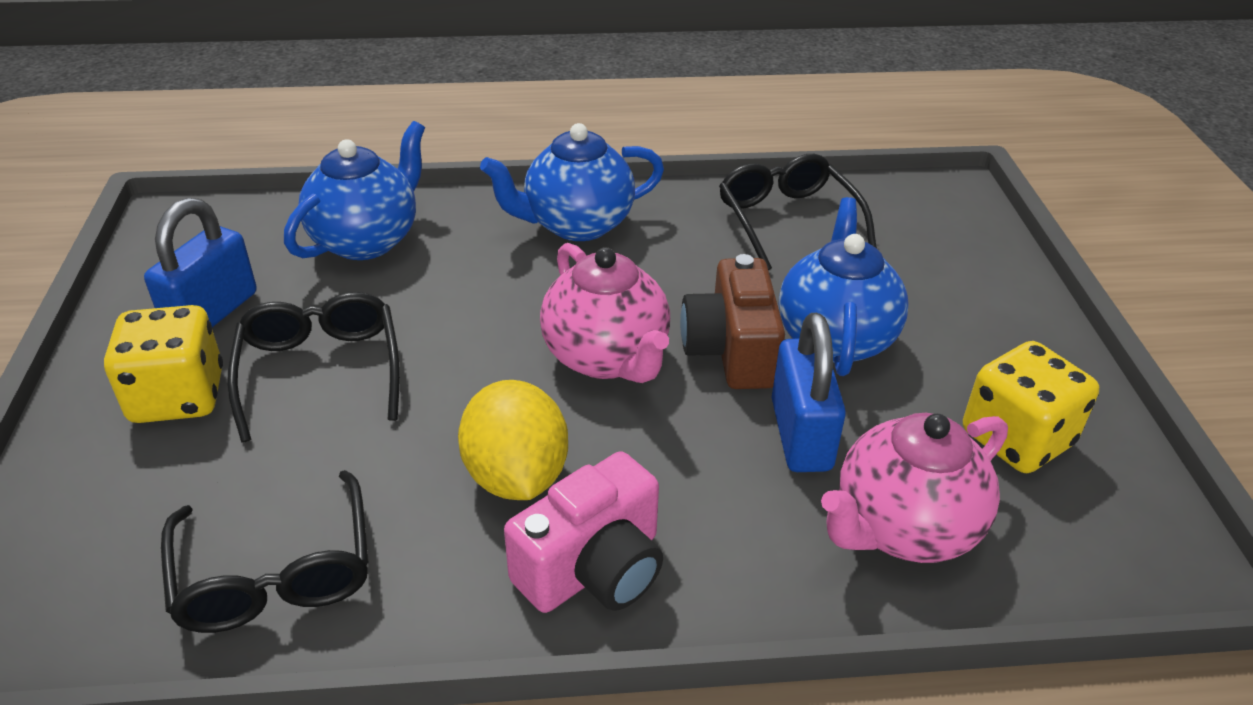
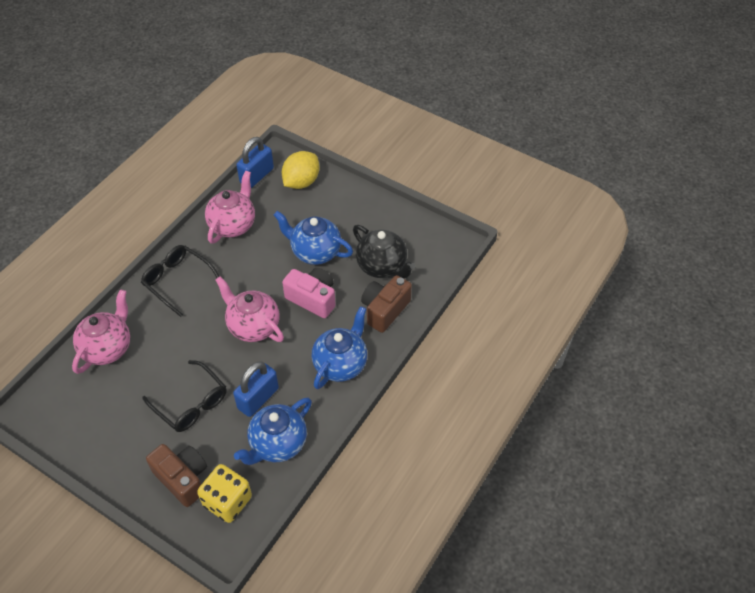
black glasses: 3 -> 2
black teapot: 0 -> 1
brown camera: 1 -> 2
pink teapot: 2 -> 3
yellow dice: 2 -> 1

